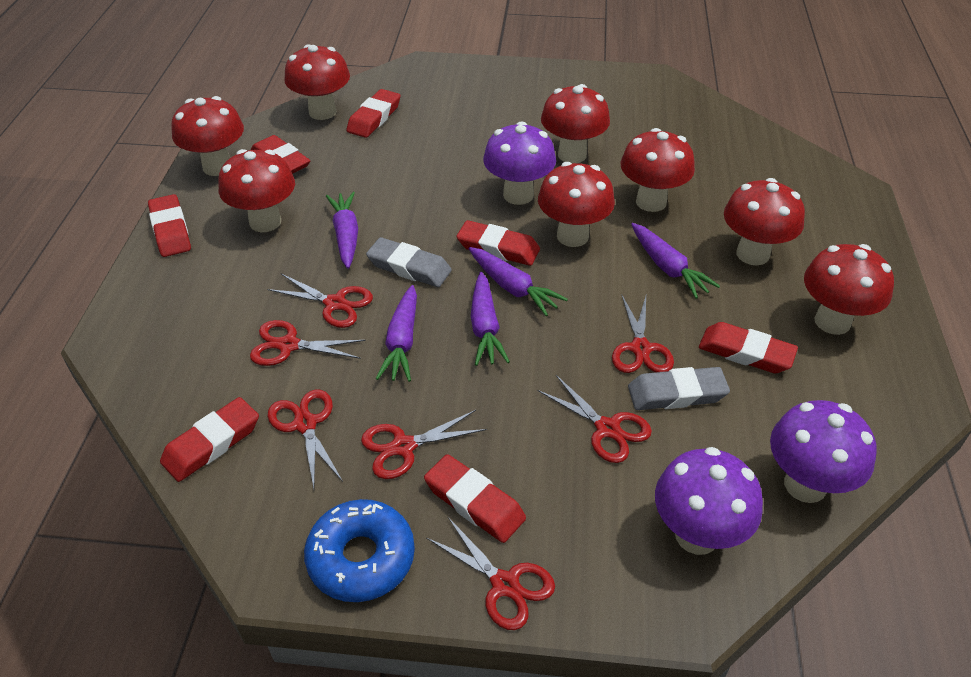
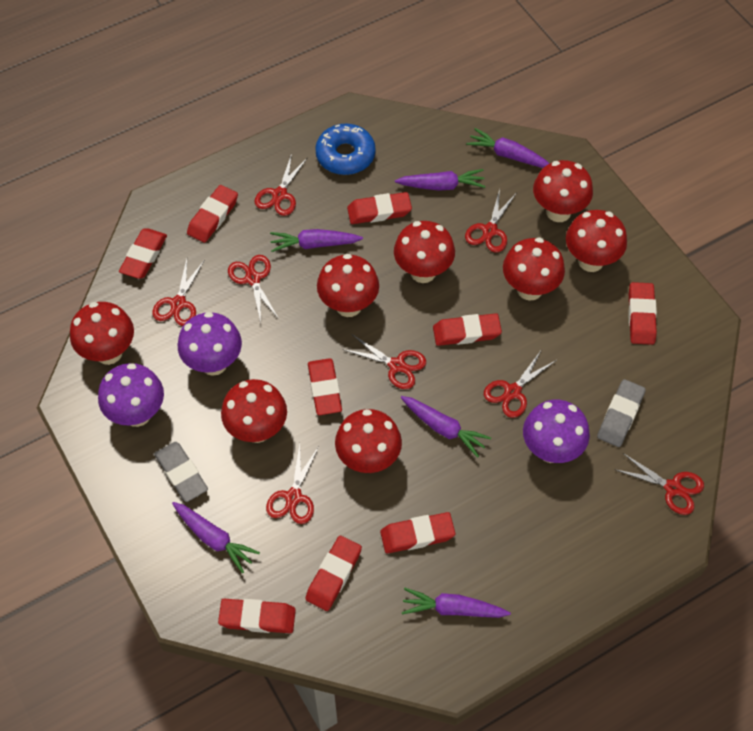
purple carrot: 5 -> 6
red eraser: 7 -> 9
red scissors: 7 -> 8

